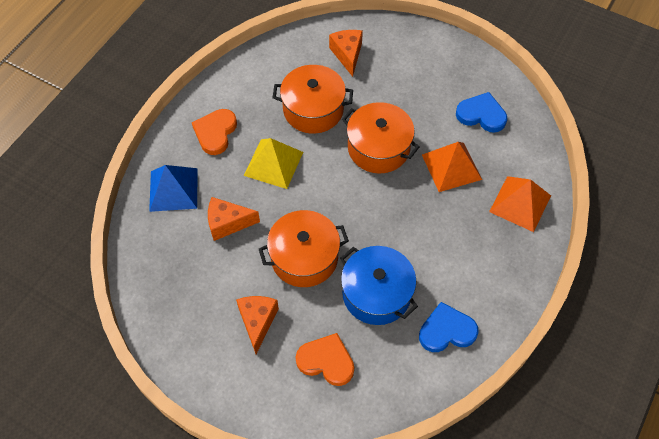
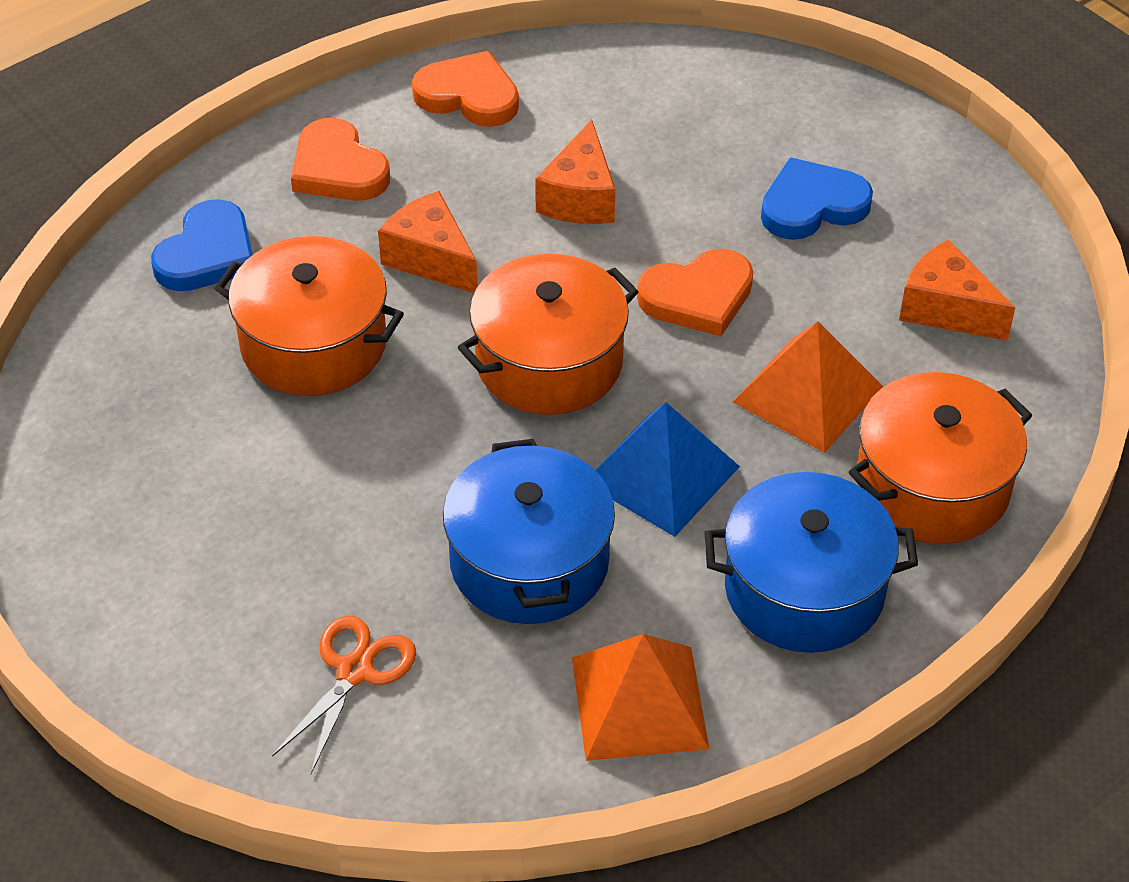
blue pot: 1 -> 2
orange heart: 2 -> 3
orange scissors: 0 -> 1
yellow pyramid: 1 -> 0

